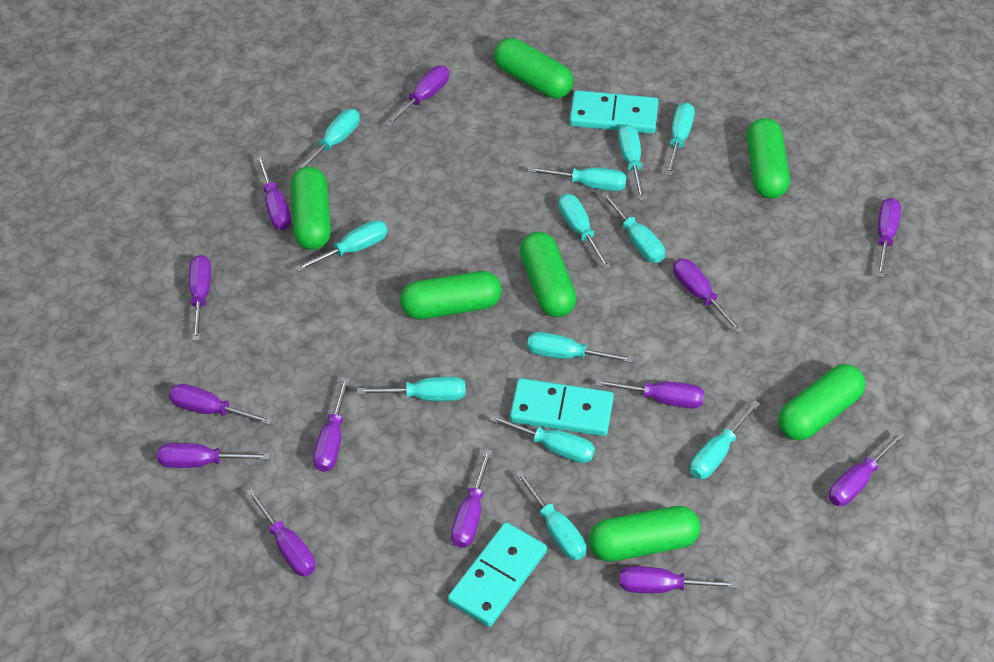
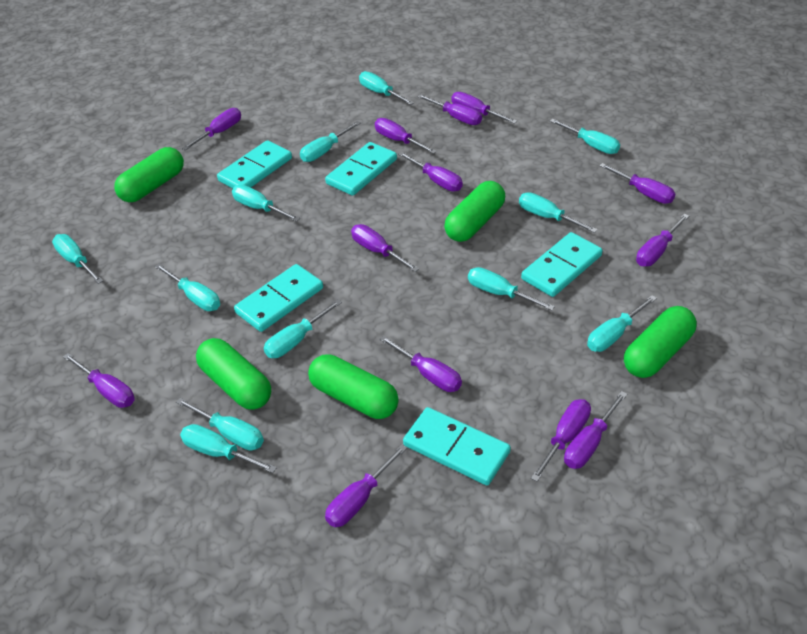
green capsule: 7 -> 5
turquoise domino: 3 -> 5

